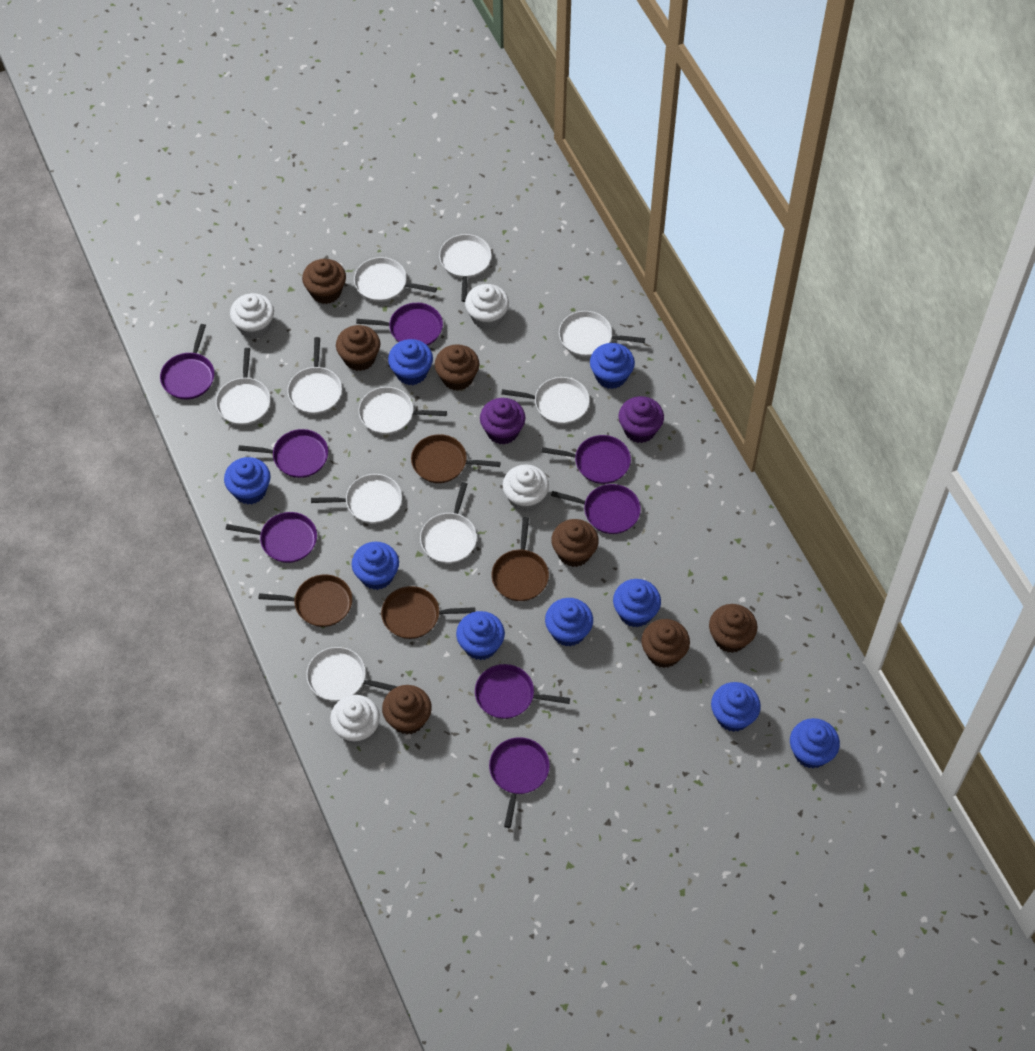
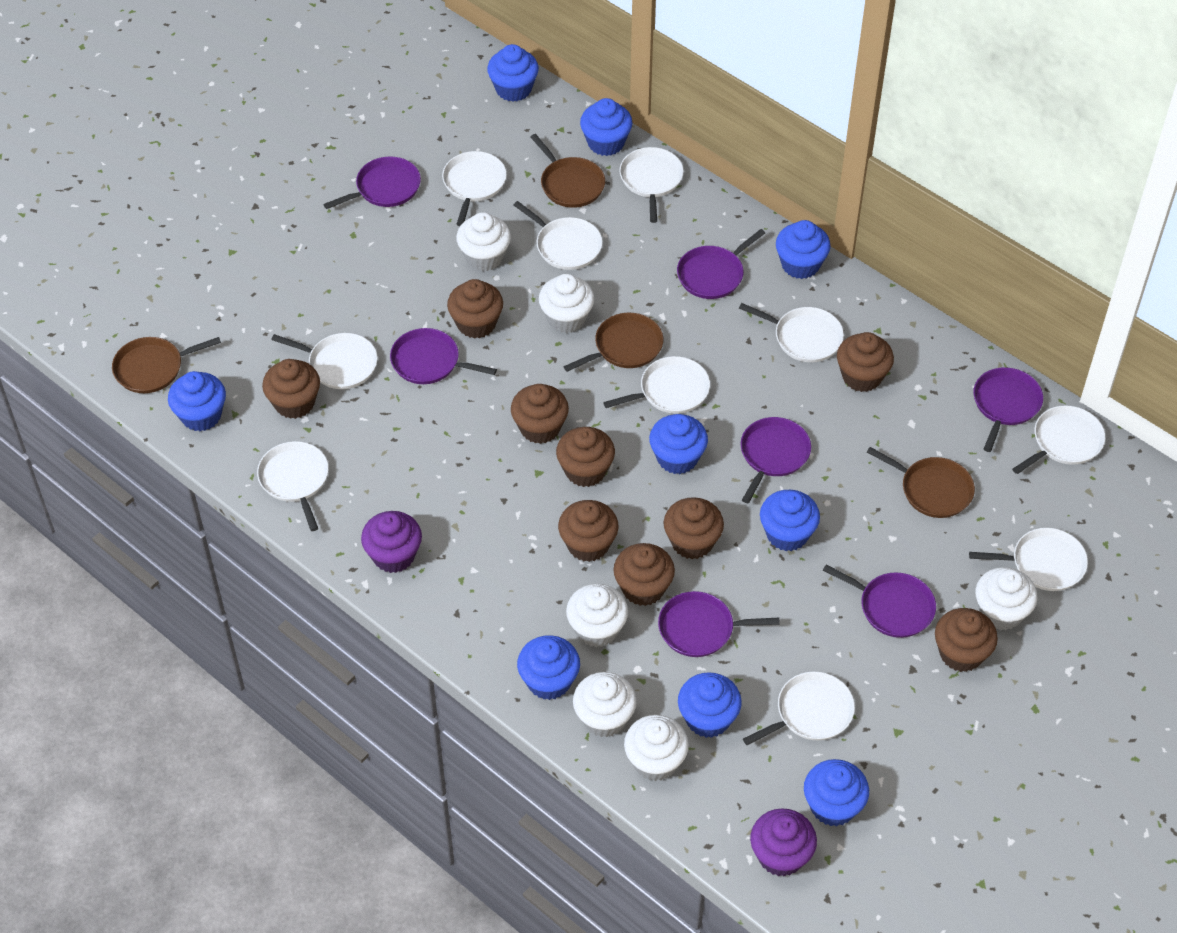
brown cupcake: 7 -> 9
purple pan: 8 -> 7
white cupcake: 4 -> 6

